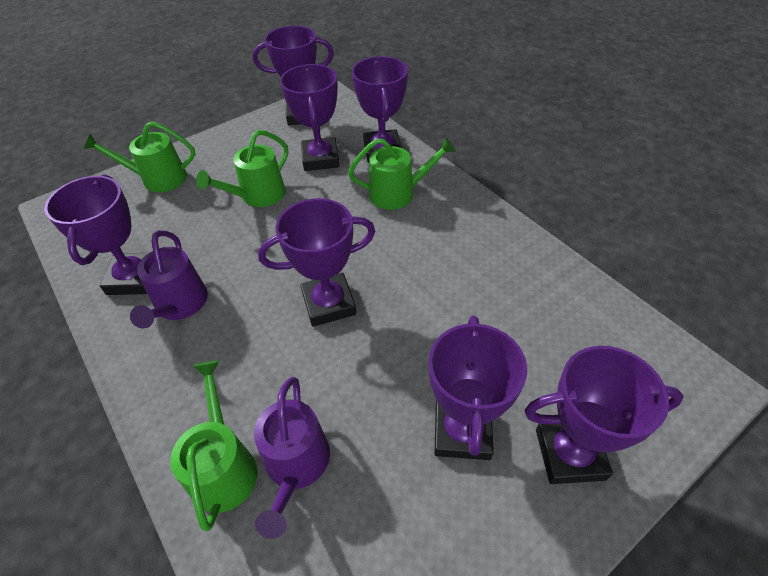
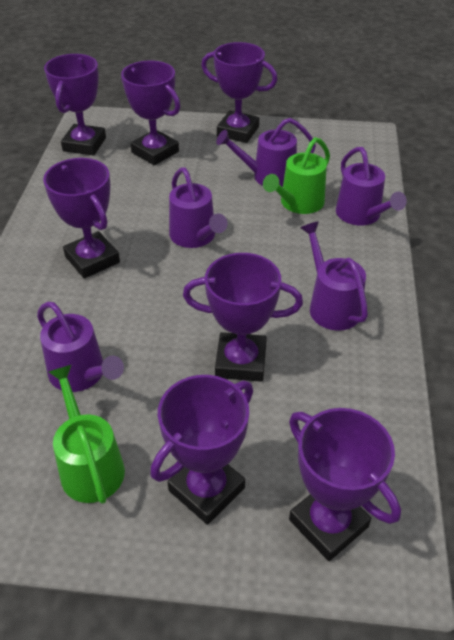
green watering can: 4 -> 2
purple watering can: 2 -> 5

